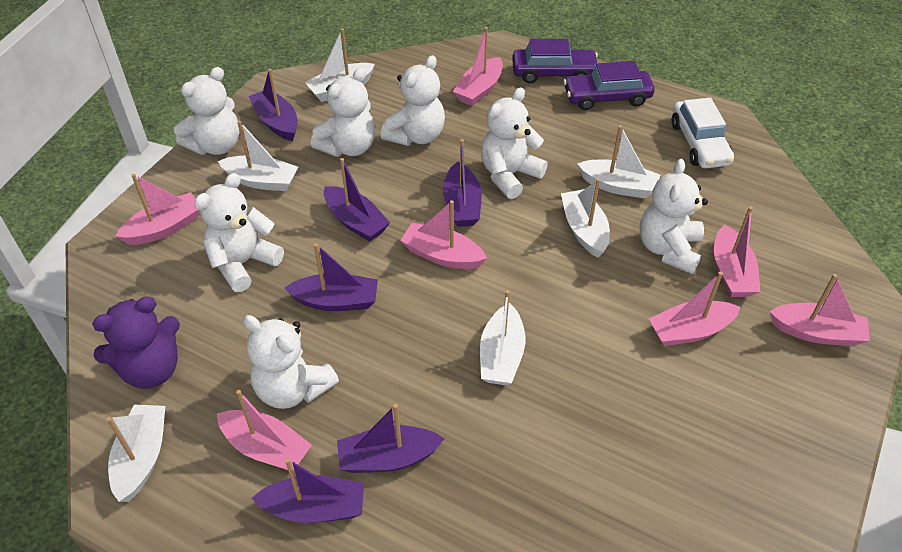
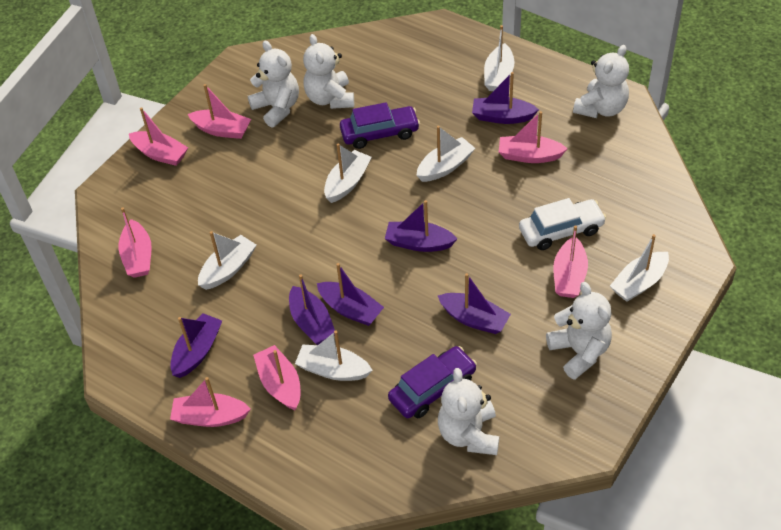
purple teddy bear: 1 -> 0
white teddy bear: 7 -> 5

